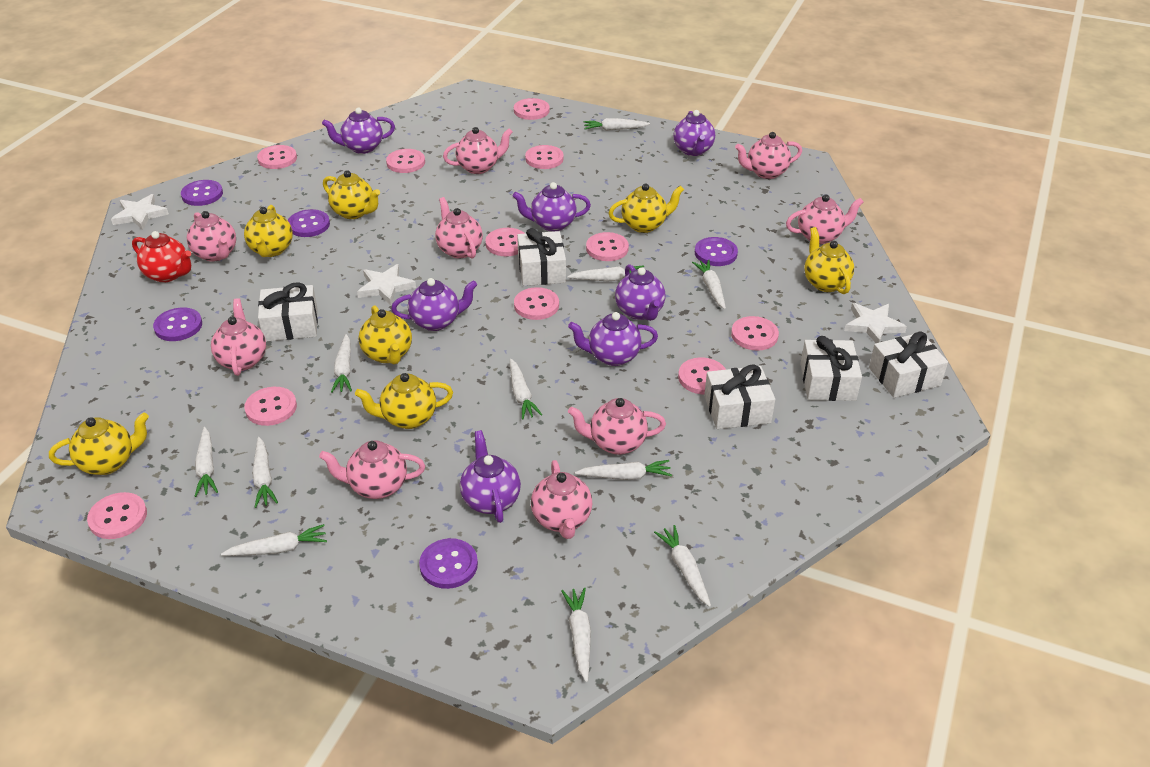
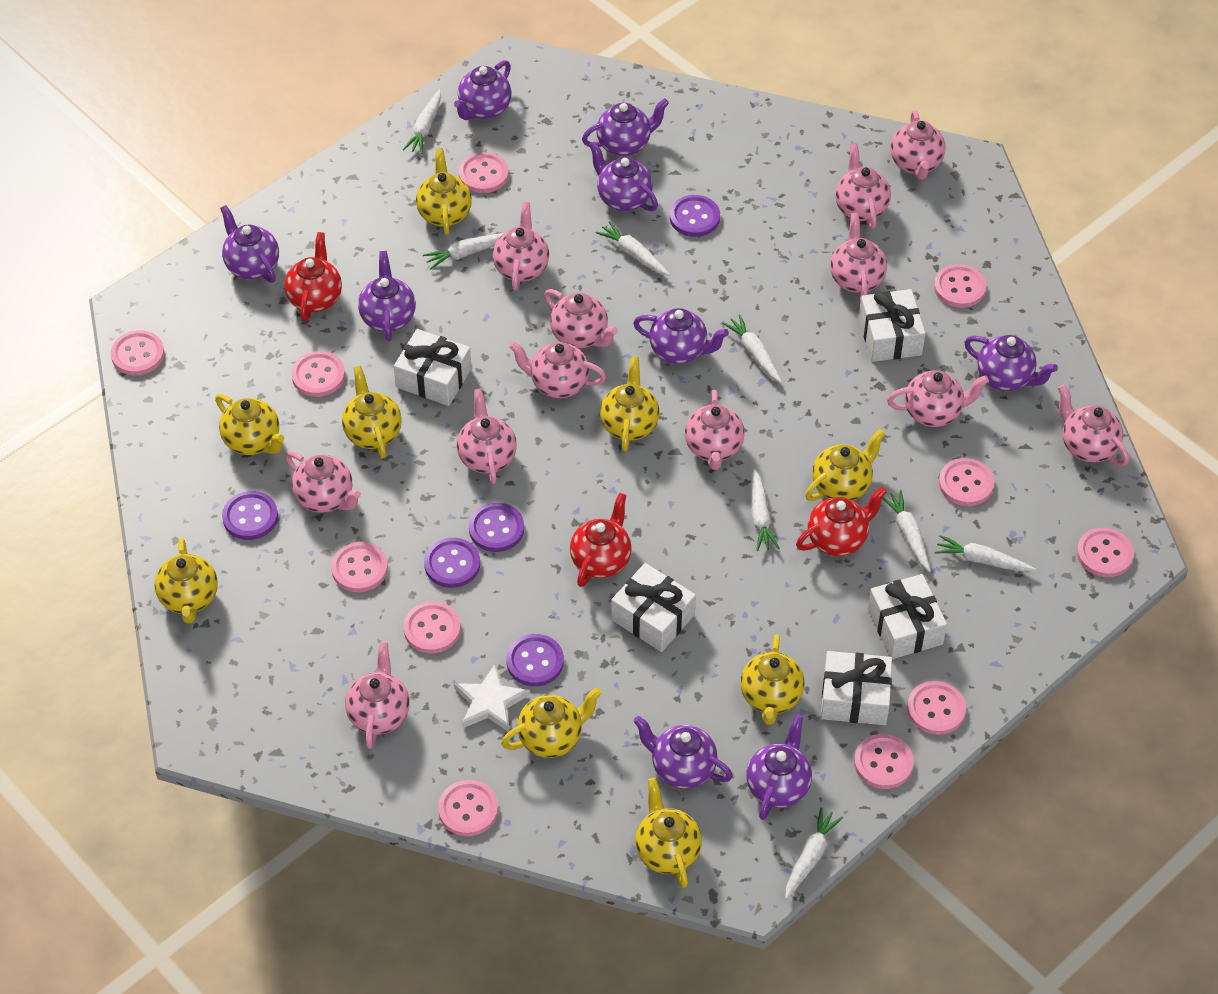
pink teapot: 9 -> 12
purple teapot: 7 -> 9
red teapot: 1 -> 3
white carrot: 11 -> 8
white star: 3 -> 1
yellow teapot: 7 -> 9

